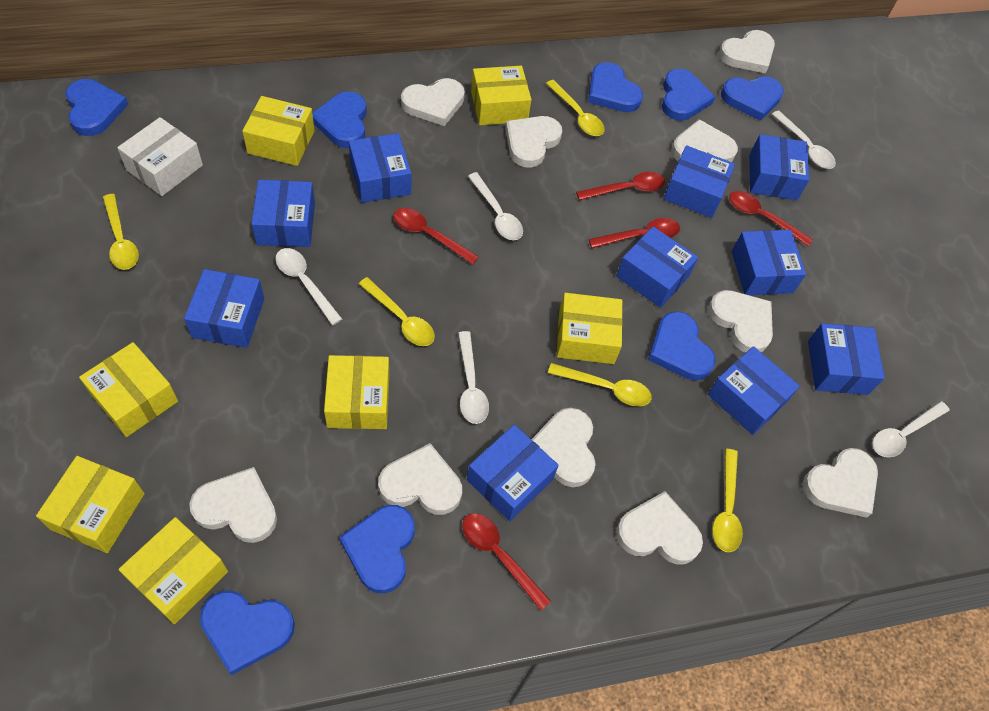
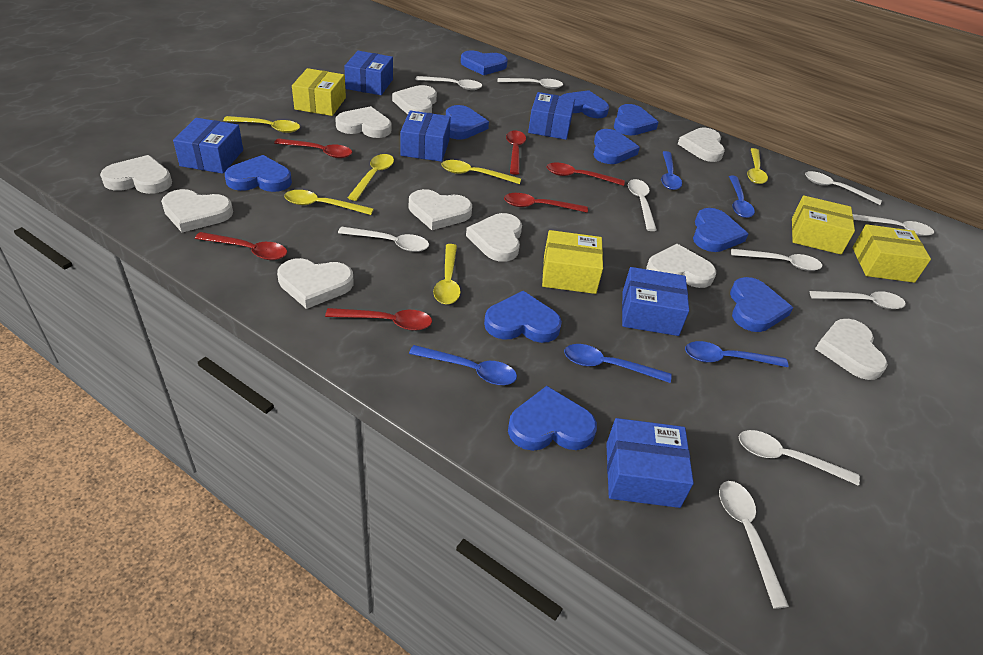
blue box: 10 -> 6
blue heart: 8 -> 10
blue spoon: 0 -> 5
red spoon: 5 -> 6
white box: 1 -> 0
white spoon: 5 -> 10
yellow box: 7 -> 4
yellow spoon: 5 -> 6

